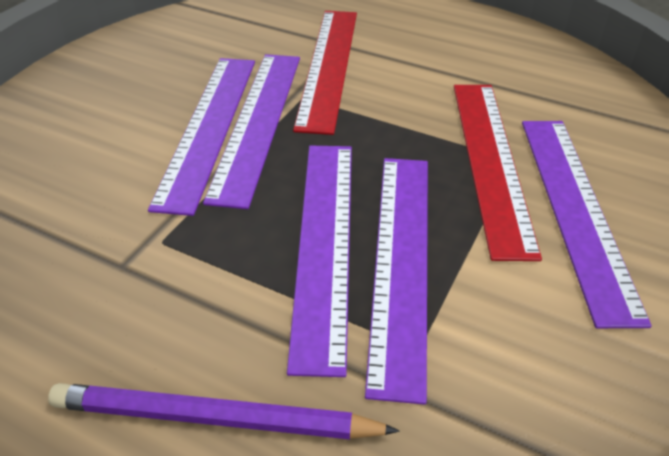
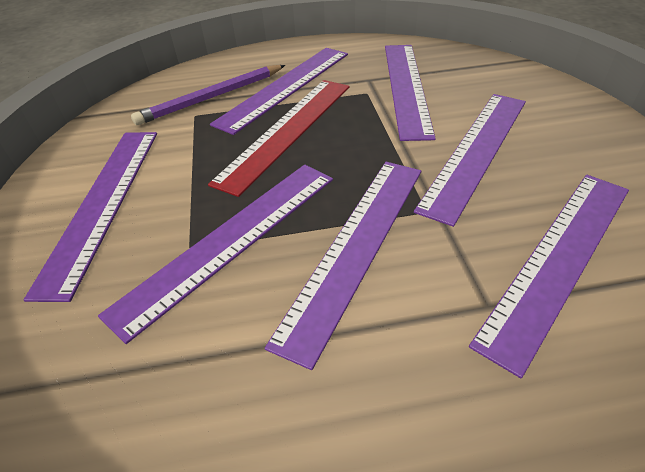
purple ruler: 5 -> 7
red ruler: 2 -> 1

